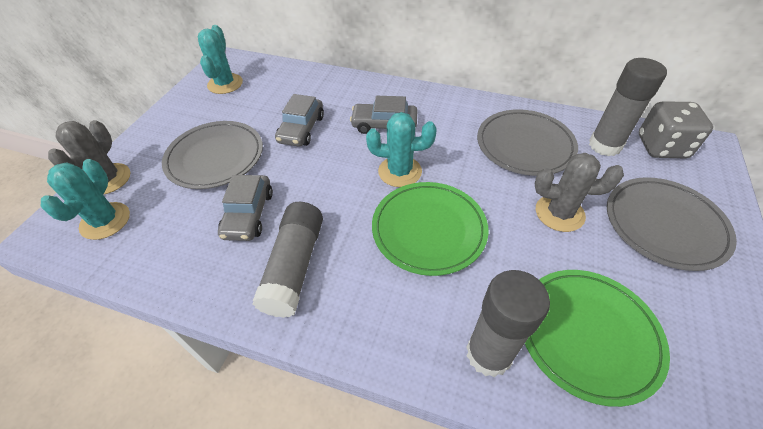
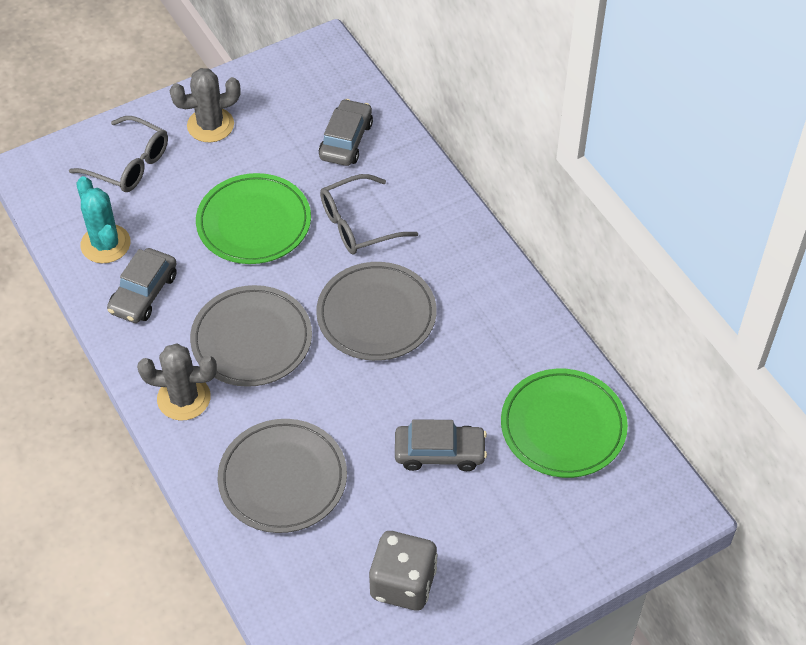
grey glasses: 0 -> 2
grey glue stick: 3 -> 0
turquoise cactus: 3 -> 1

